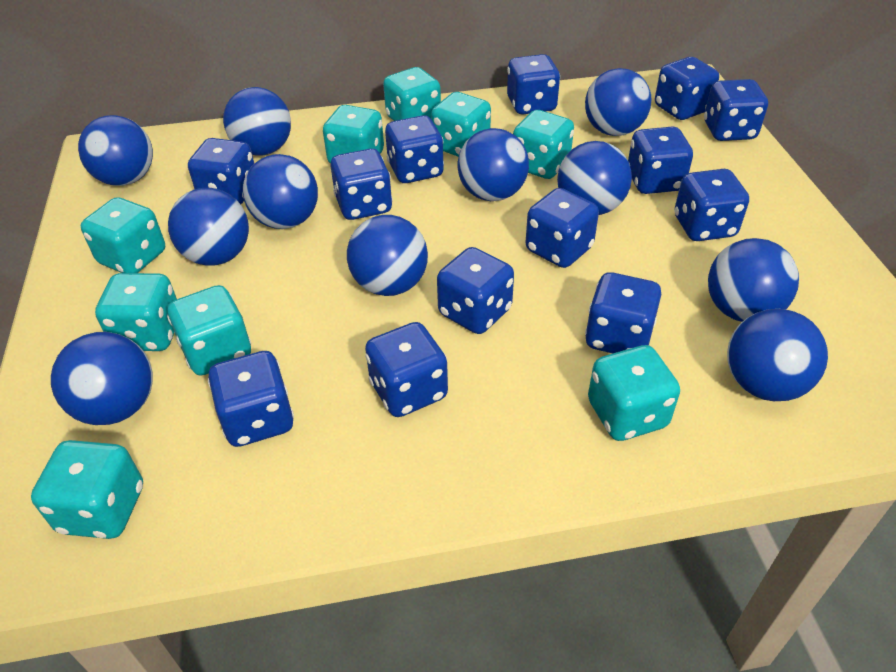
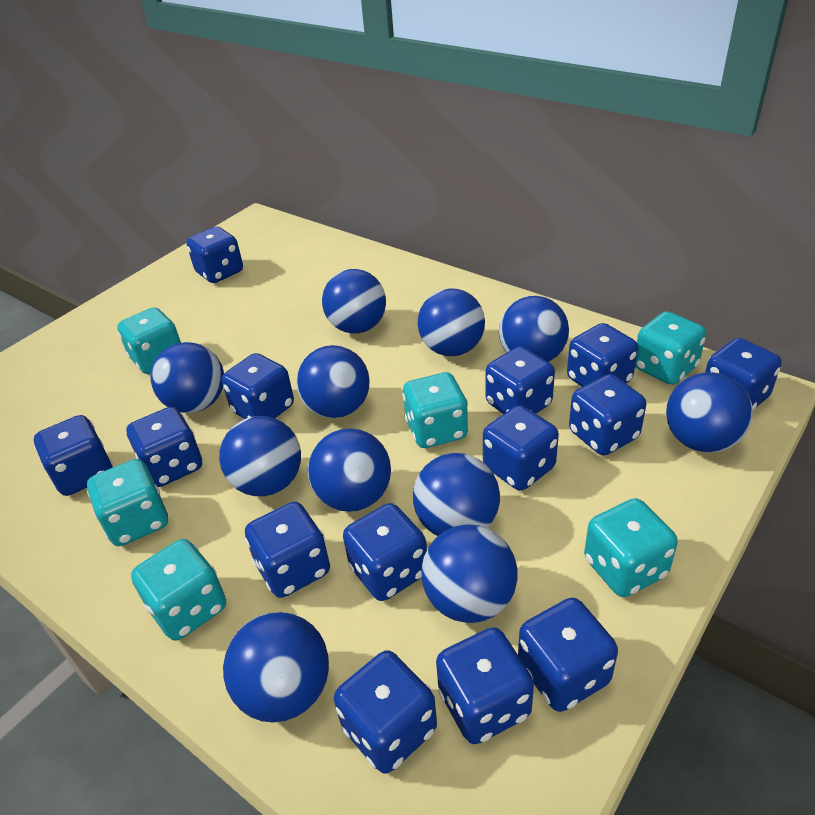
blue dice: 13 -> 14
turquoise dice: 9 -> 6

